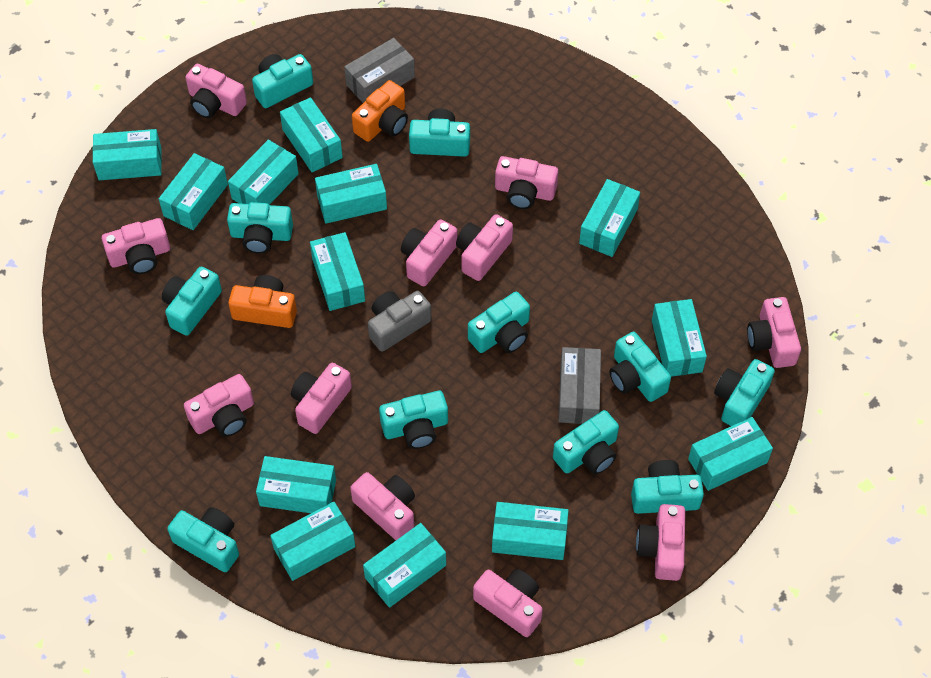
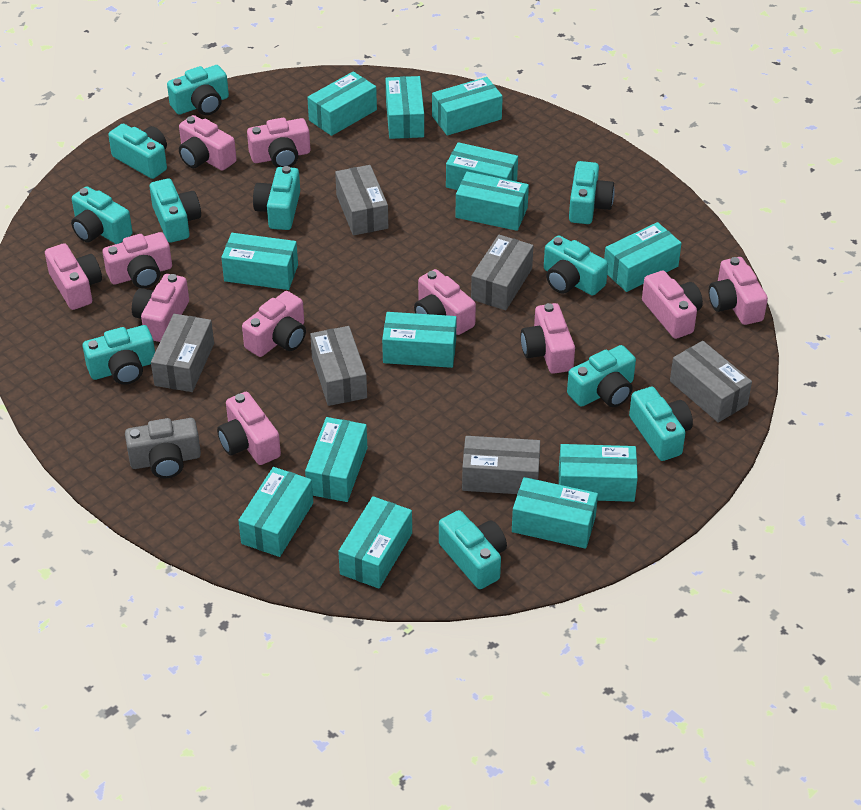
grey box: 2 -> 6
orange camera: 2 -> 0

